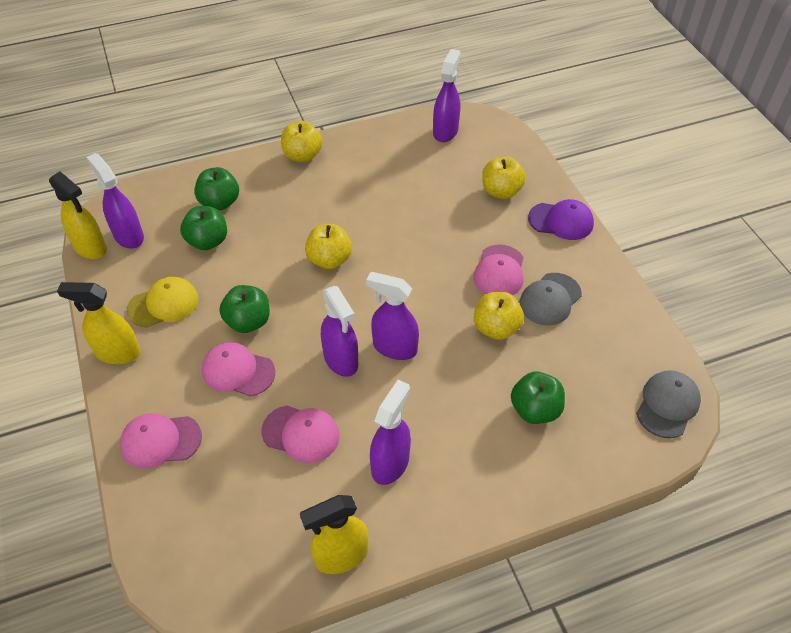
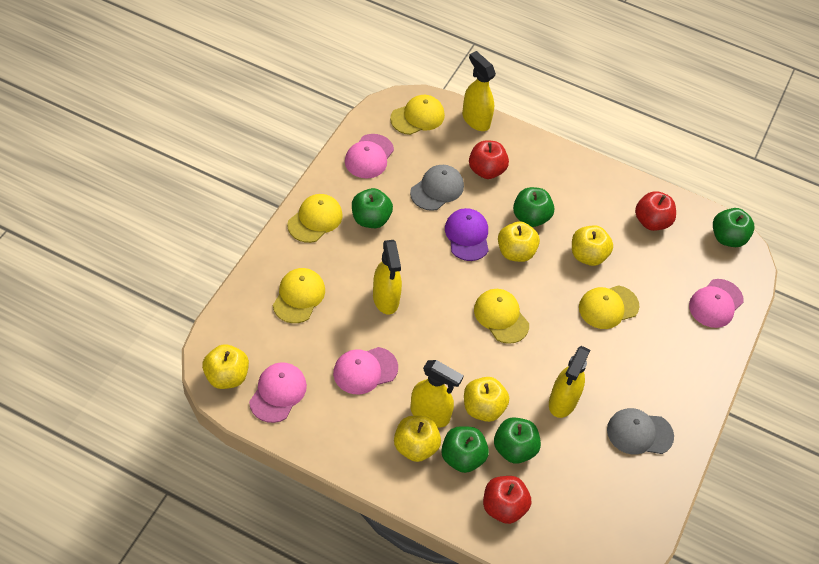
green apple: 4 -> 5
purple spray bottle: 5 -> 0
red apple: 0 -> 3
yellow apple: 4 -> 5
yellow cap: 1 -> 5
yellow spray bottle: 3 -> 4

